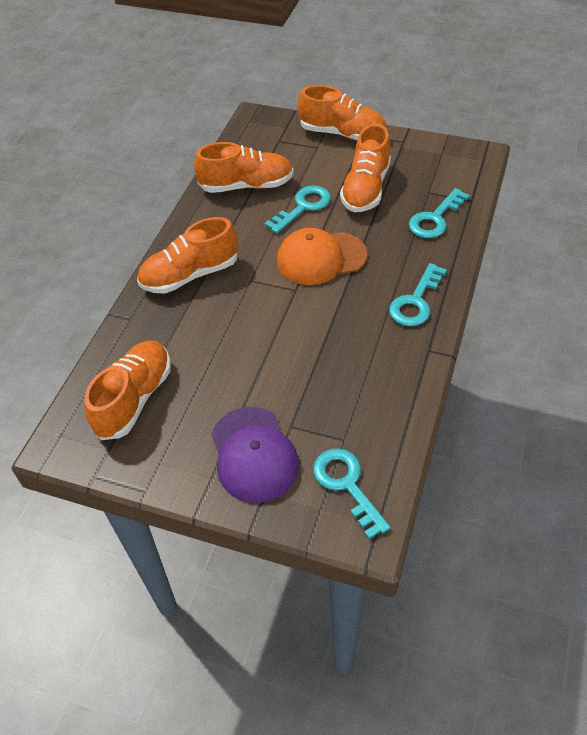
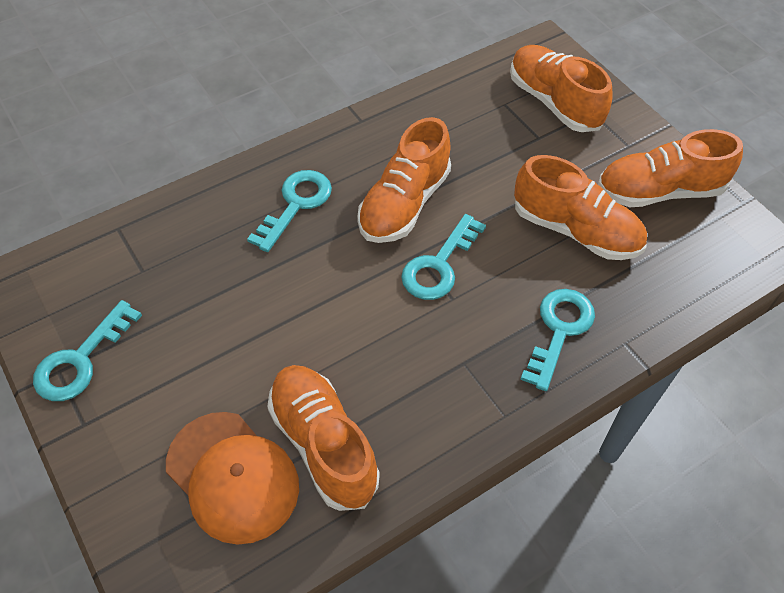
purple cap: 1 -> 0

